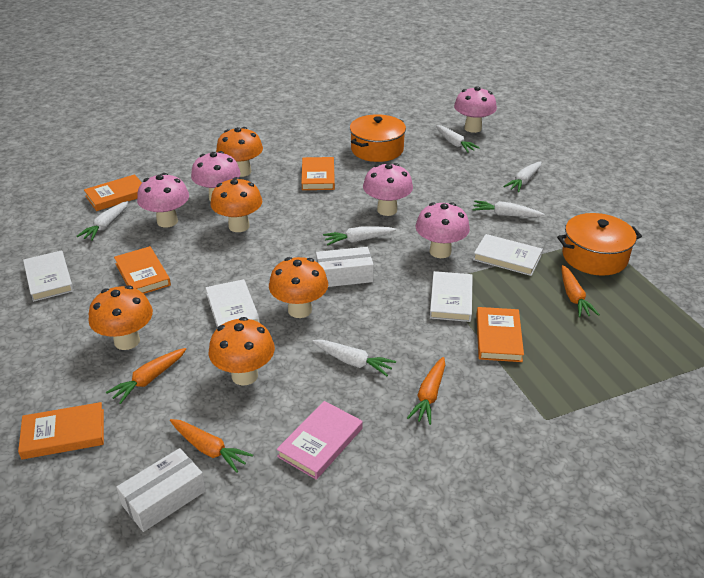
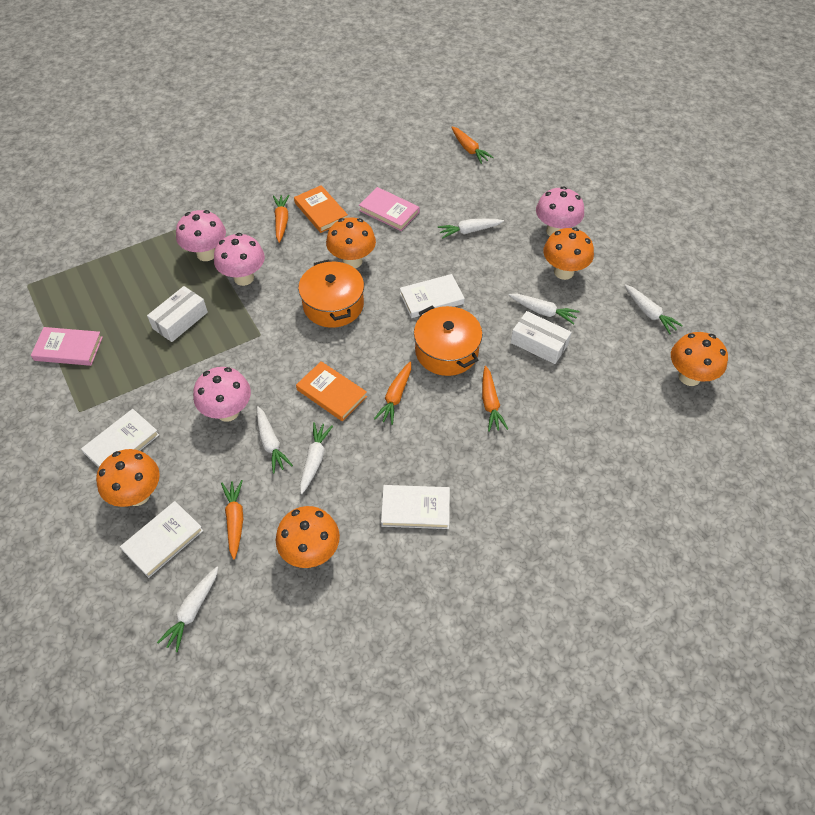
orange book: 5 -> 2
orange carrot: 4 -> 5
pink book: 1 -> 2
pink mushroom: 5 -> 4

